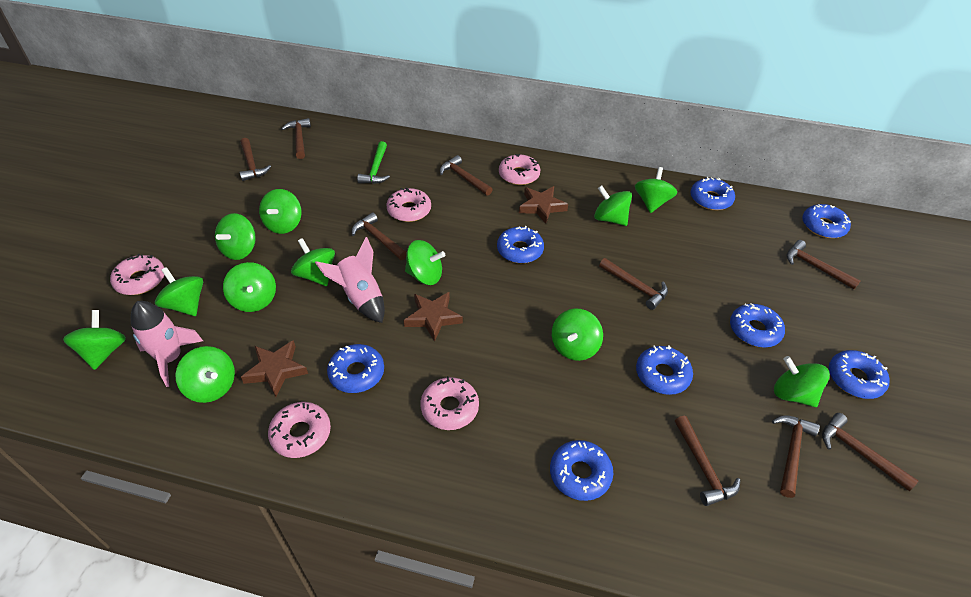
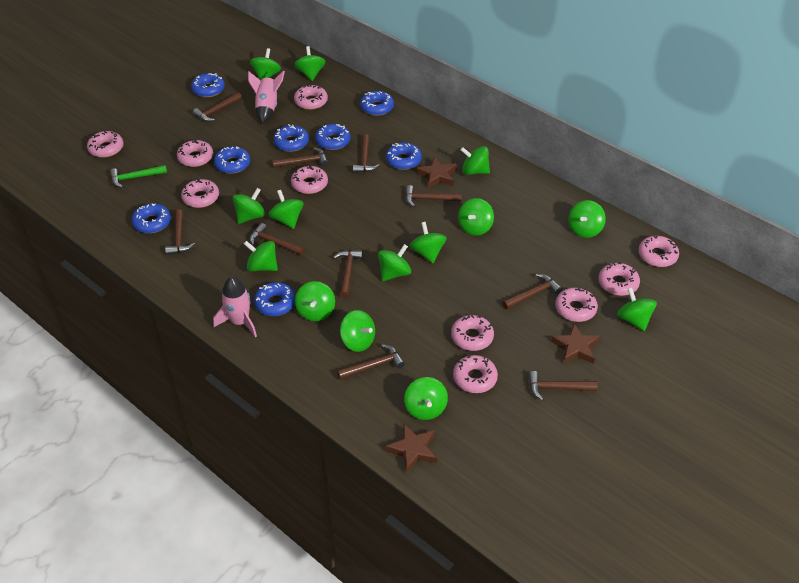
brown hammer: 9 -> 10
green spinning top: 12 -> 14
pink donut: 5 -> 10

